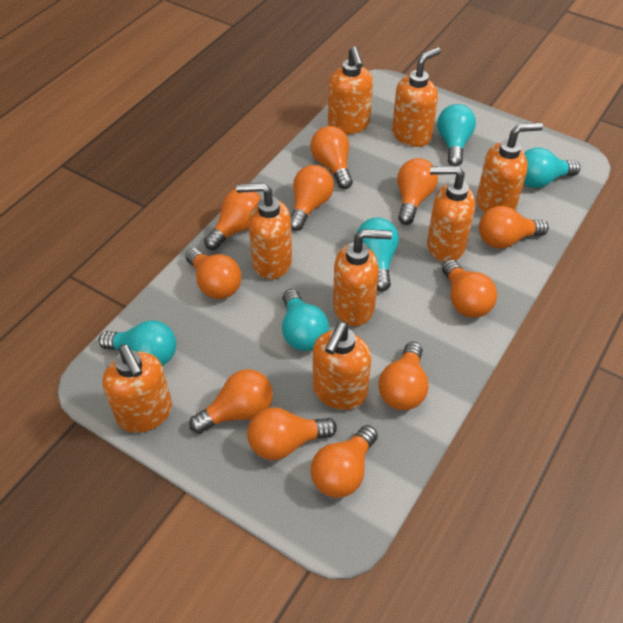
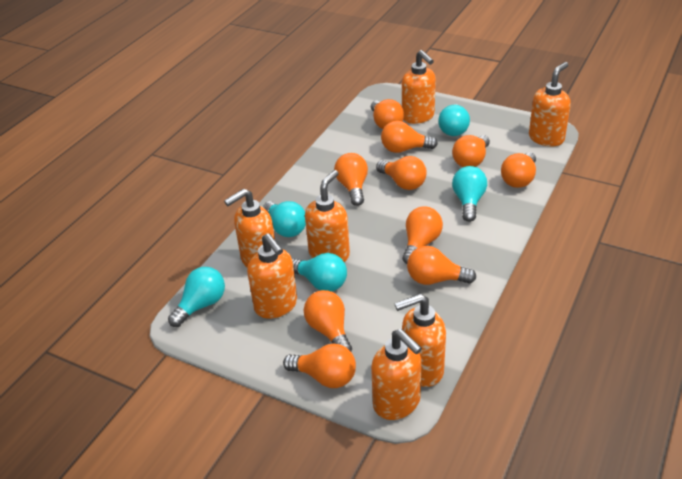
orange light bulb: 11 -> 10
orange soap dispenser: 8 -> 7

